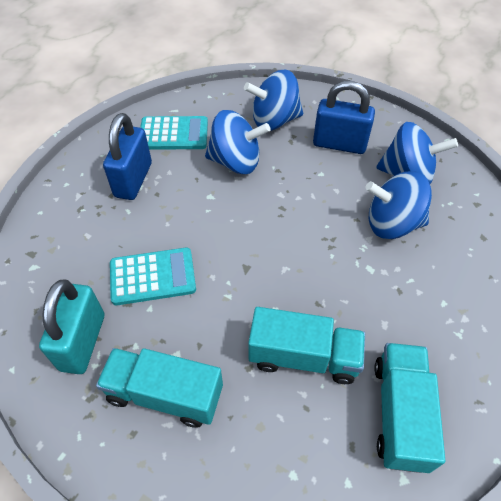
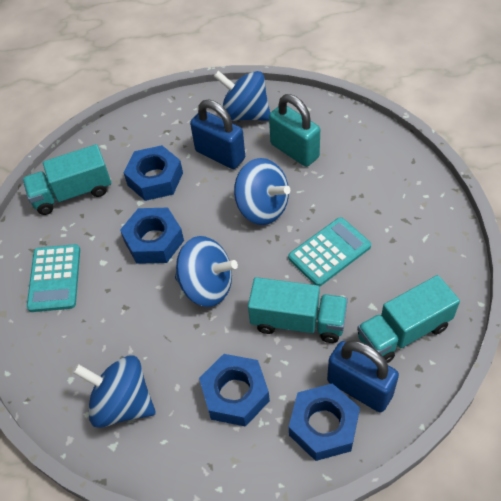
blue nut: 0 -> 4

